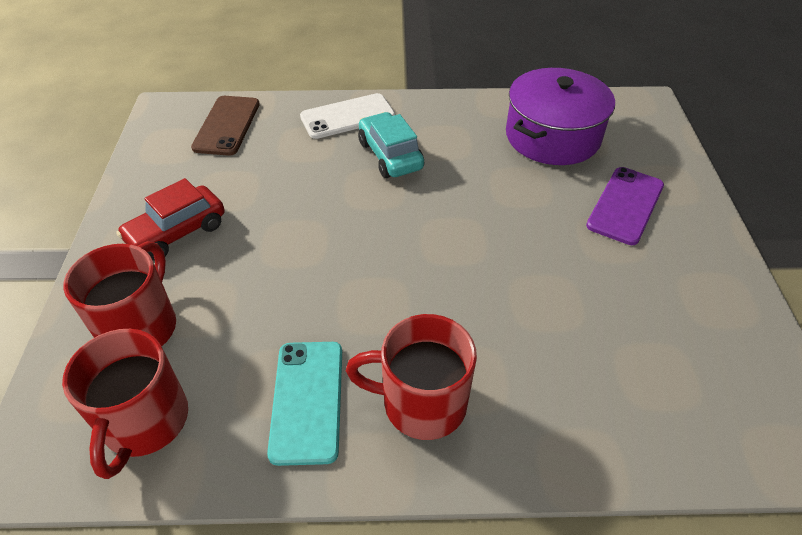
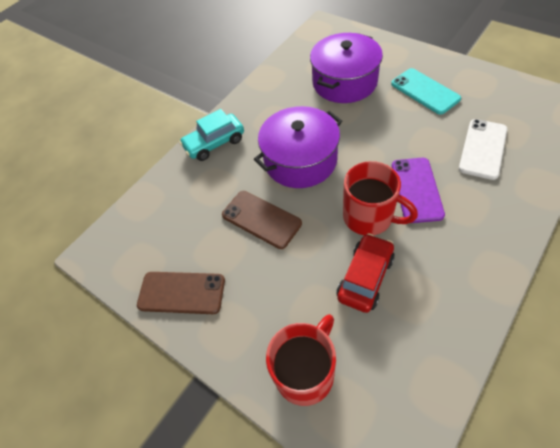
brown phone: 1 -> 2
purple pot: 1 -> 2
red mug: 3 -> 2

